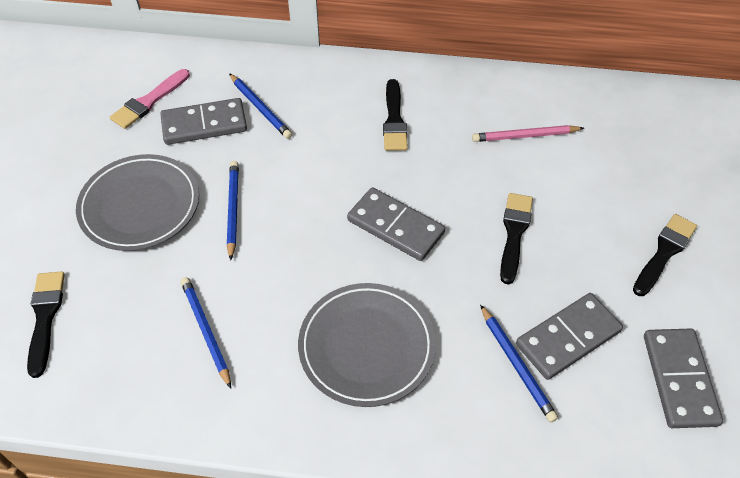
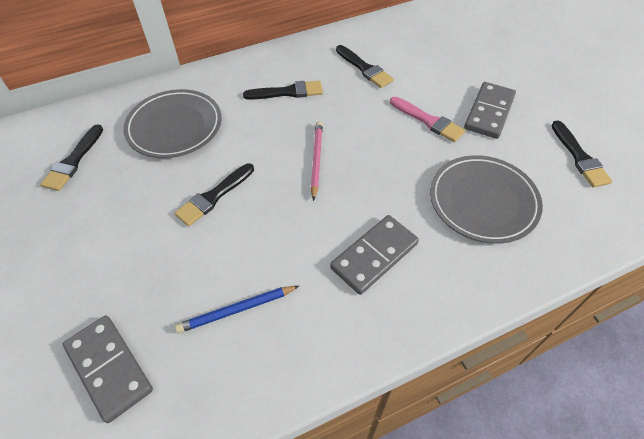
black brush: 4 -> 5
blue pencil: 4 -> 1
grey domino: 4 -> 3

